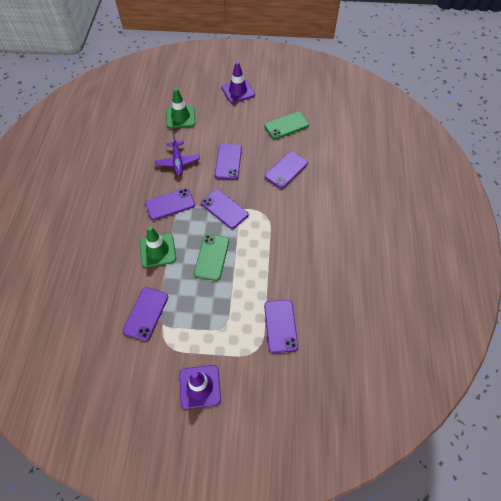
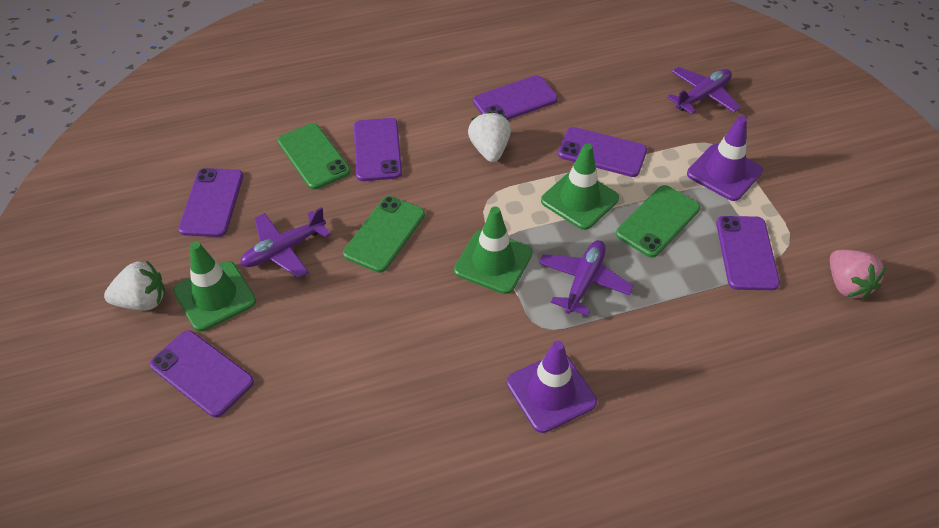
green phone: 2 -> 3
green traffic cone: 2 -> 3
pink strawberry: 0 -> 1
purple plane: 1 -> 3
white strawberry: 0 -> 2

